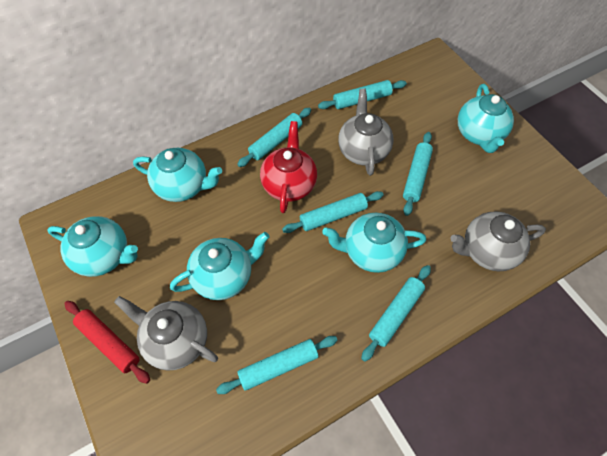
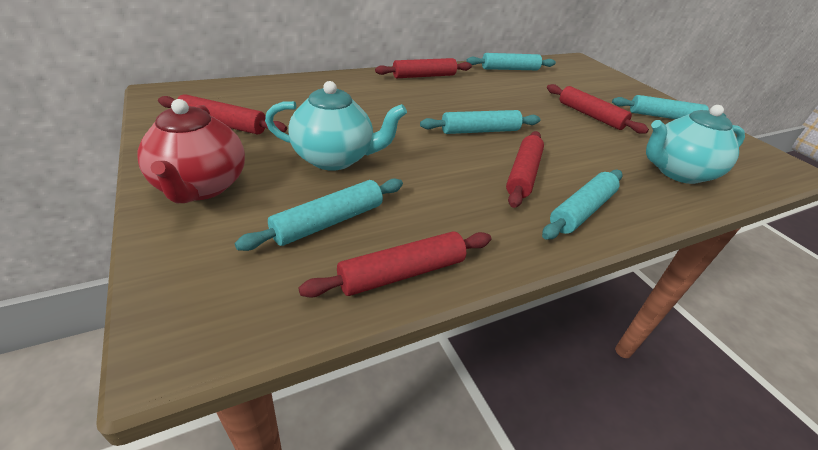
grey teapot: 3 -> 0
red rolling pin: 1 -> 5
turquoise rolling pin: 6 -> 5
turquoise teapot: 5 -> 2

